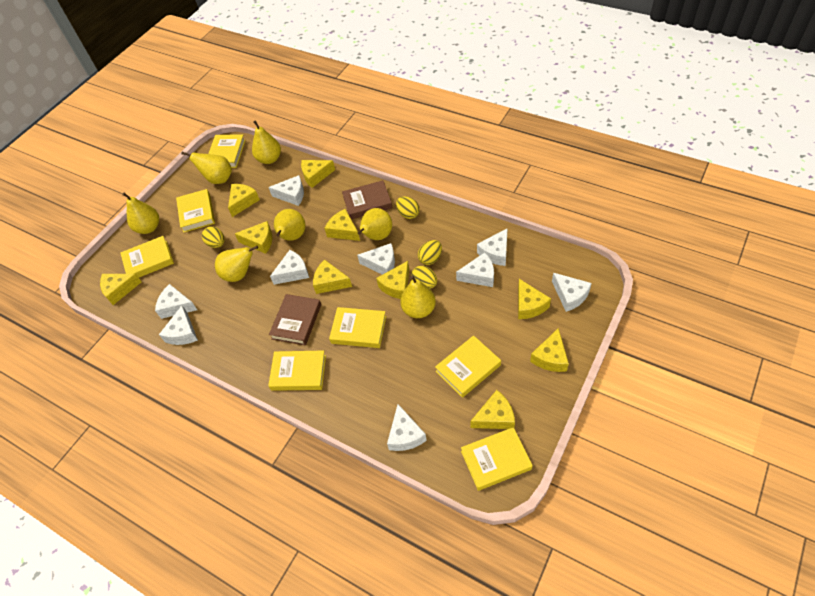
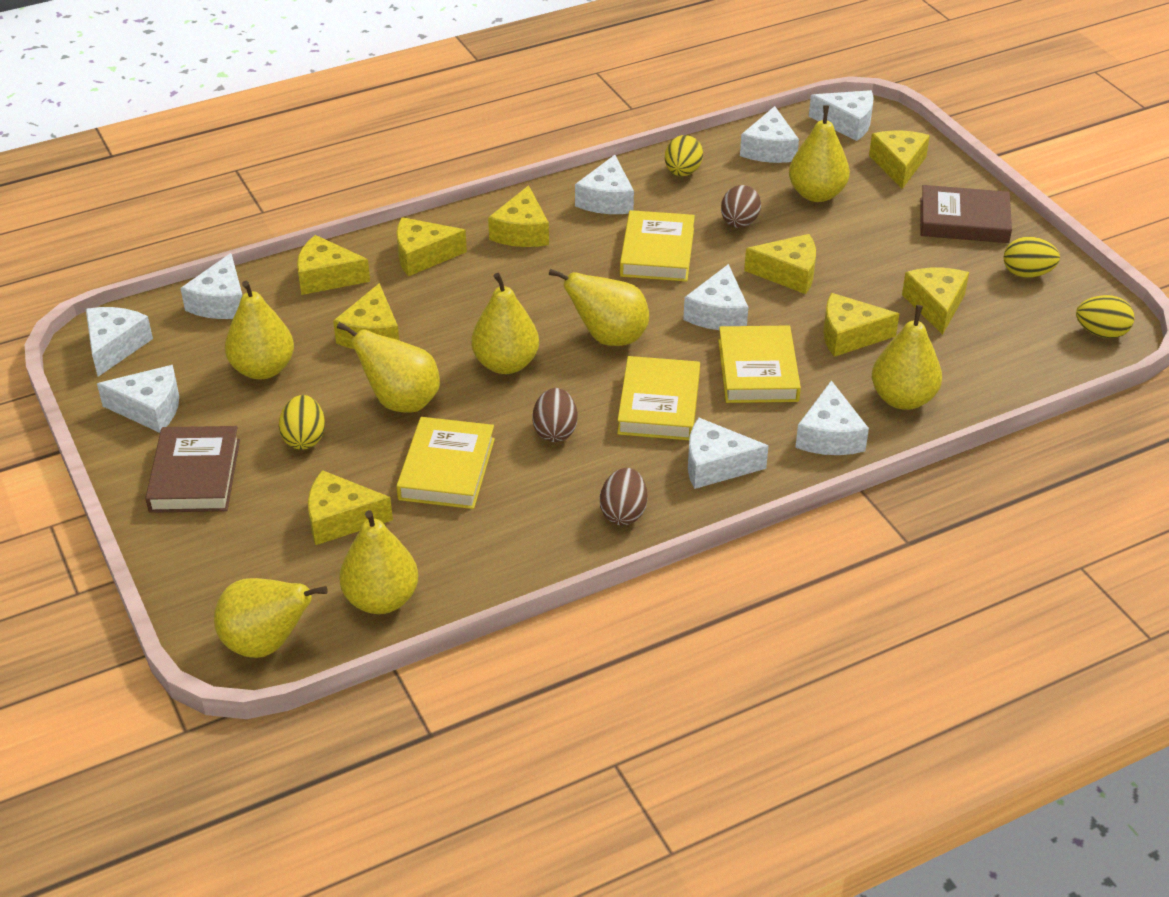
brown egg: 0 -> 3
yellow book: 7 -> 4
yellow cheese: 10 -> 9
yellow pear: 7 -> 8

